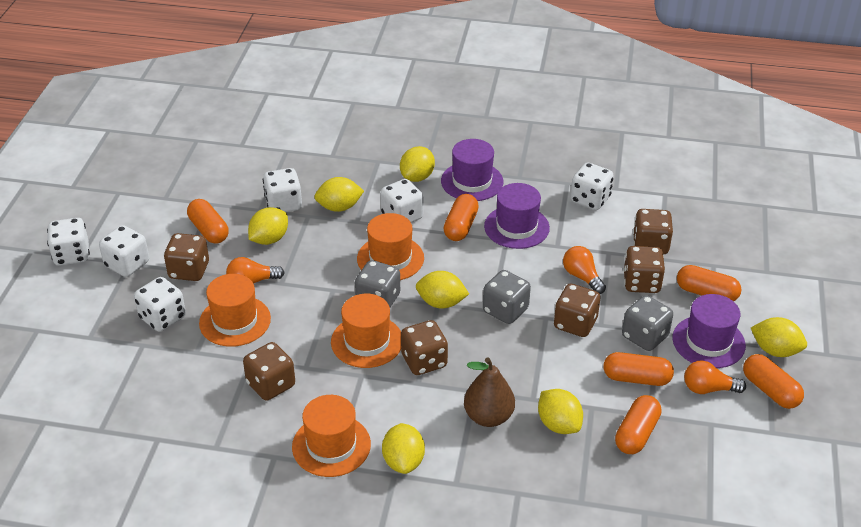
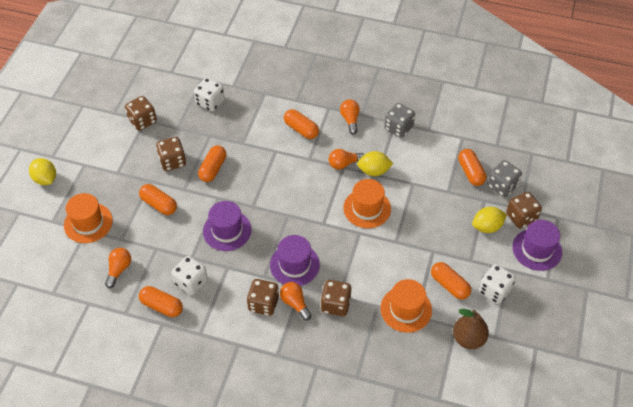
brown dice: 6 -> 5
grey dice: 3 -> 2
orange hat: 4 -> 3
orange light bulb: 3 -> 4
white dice: 6 -> 3
yellow lemon: 7 -> 3

